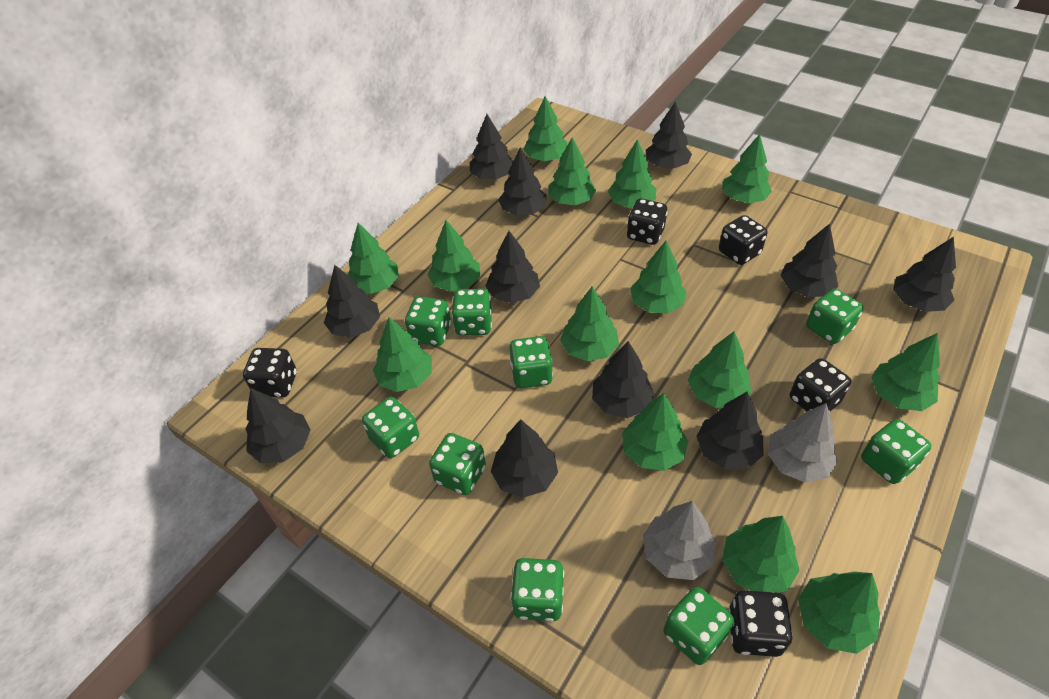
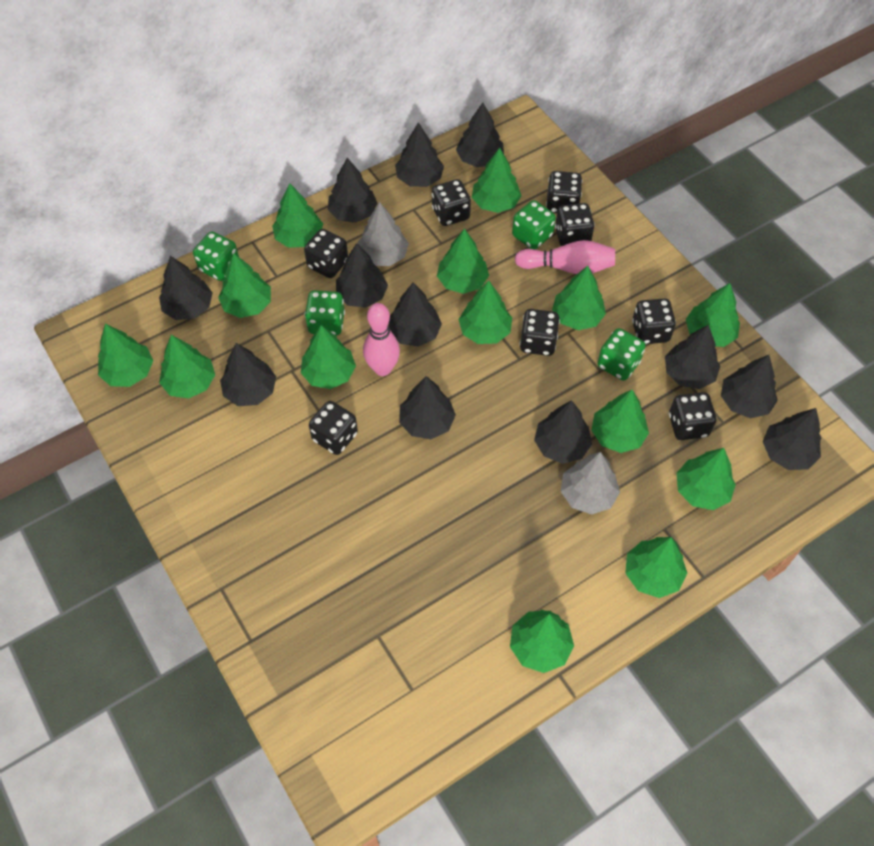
black dice: 5 -> 8
black tree: 11 -> 12
green dice: 9 -> 4
pink bowling pin: 0 -> 2

